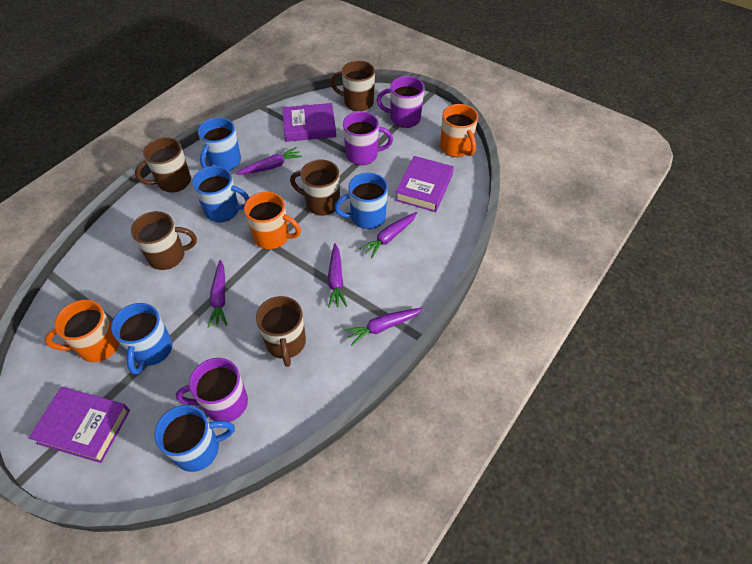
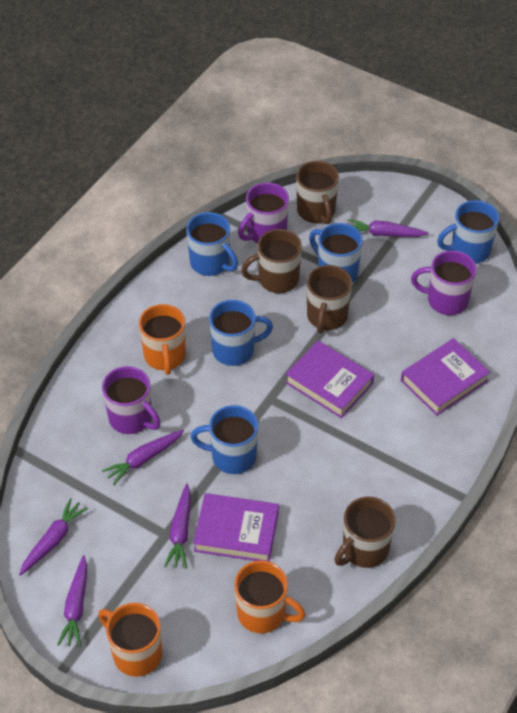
brown mug: 5 -> 4

